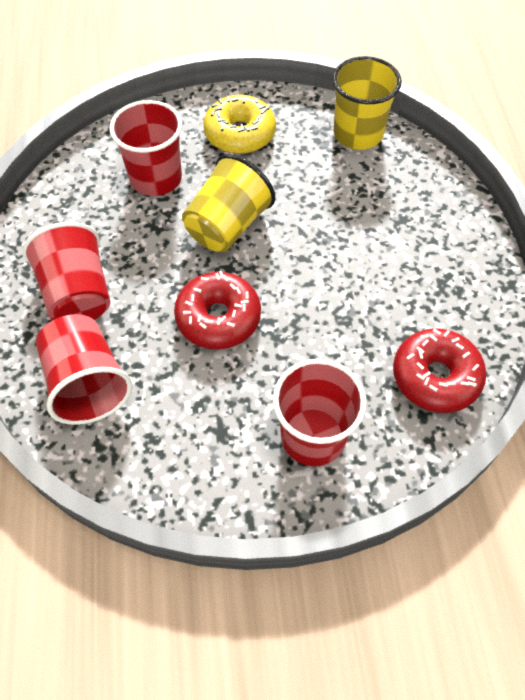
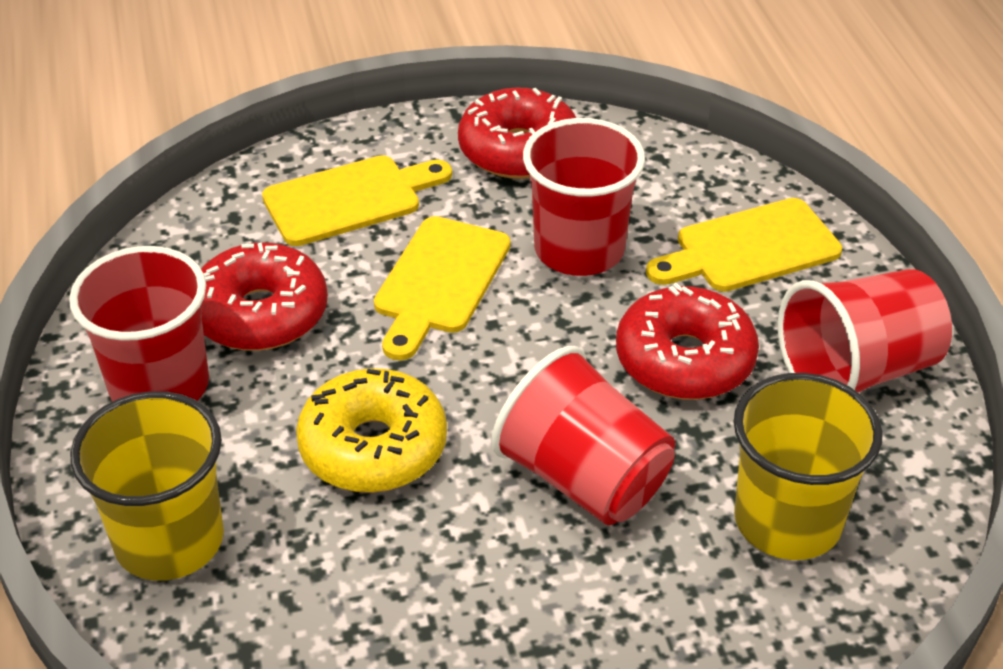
red donut: 2 -> 3
yellow cutting board: 0 -> 3

